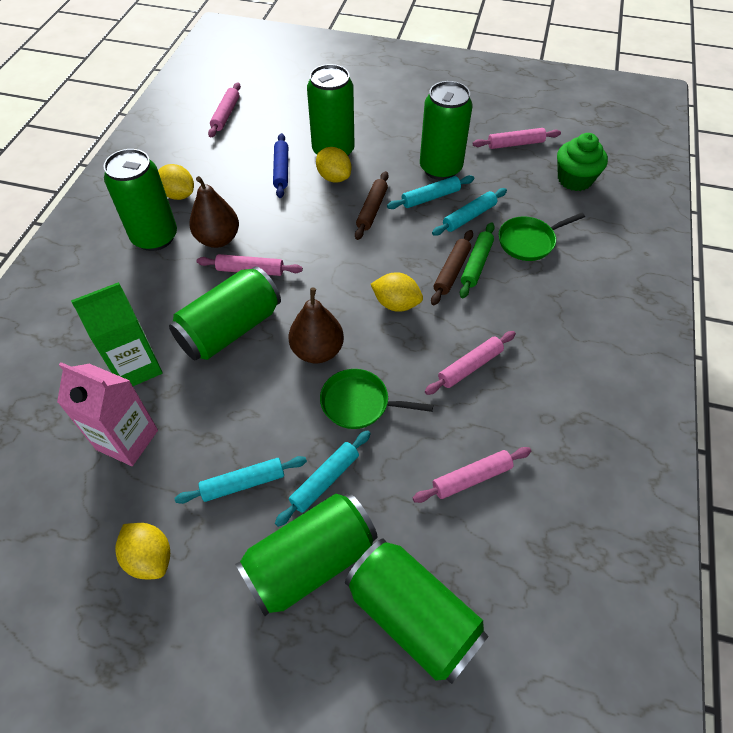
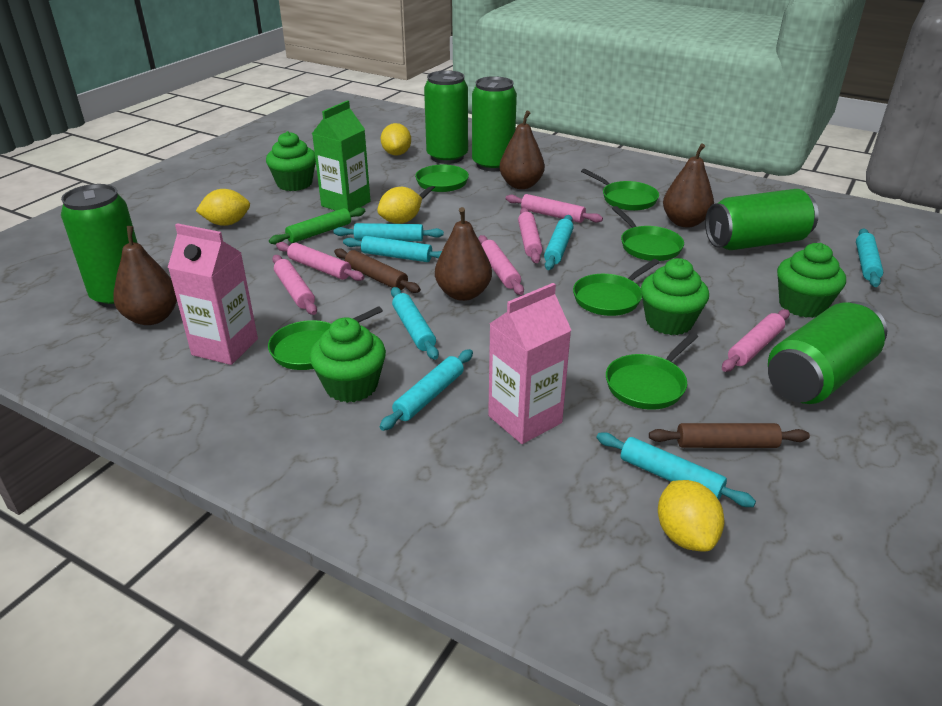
blue rolling pin: 1 -> 0
brown pear: 2 -> 4
green can: 6 -> 5
green cupcake: 1 -> 4
green pan: 2 -> 6
pink carton: 1 -> 2
pink rolling pin: 5 -> 6
turquoise rolling pin: 4 -> 7

